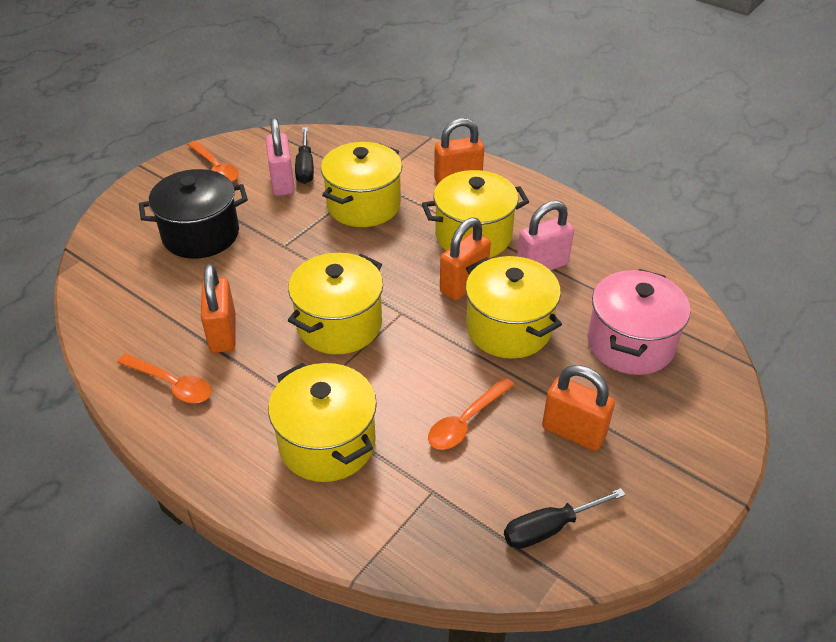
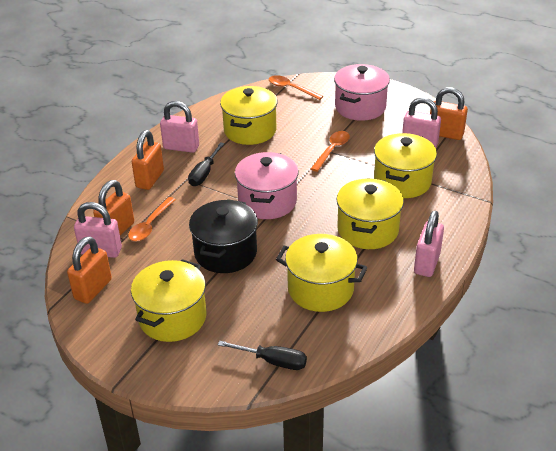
pink padlock: 2 -> 4
pink pot: 1 -> 2

